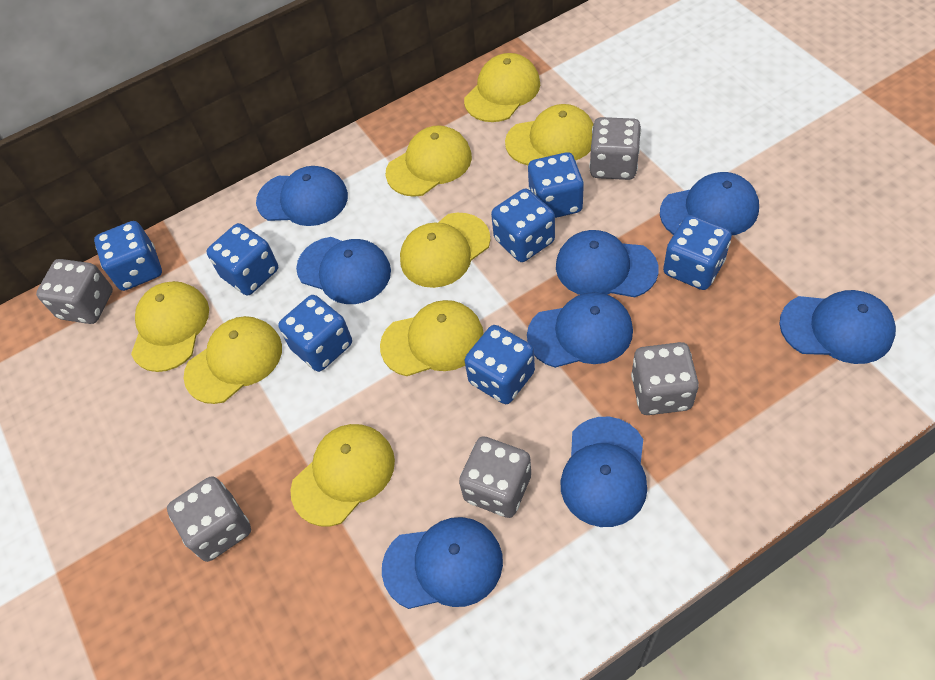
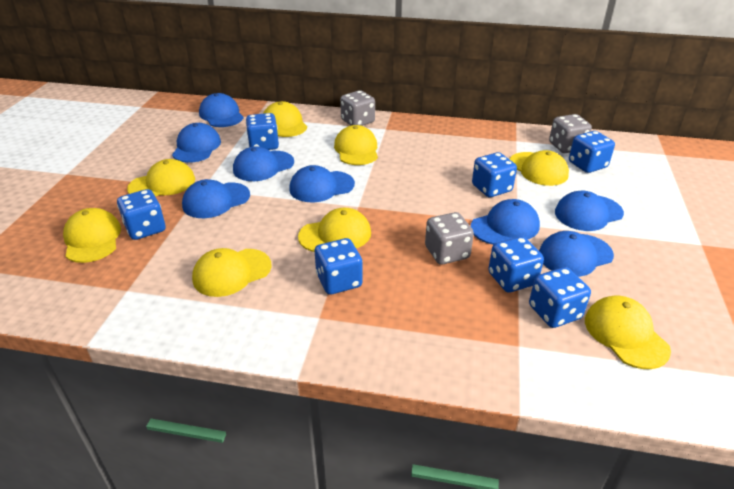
grey dice: 5 -> 3

